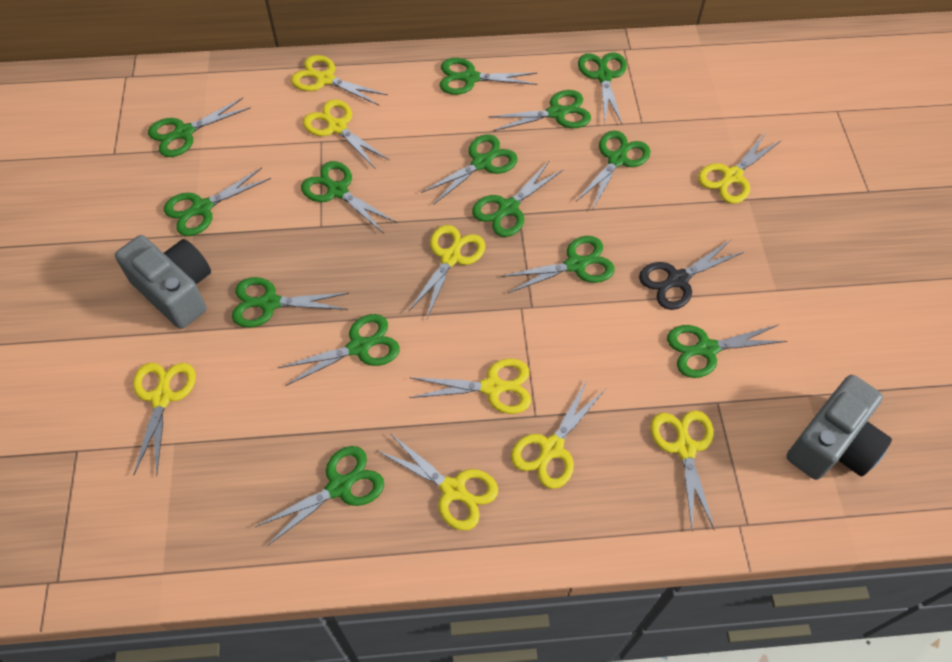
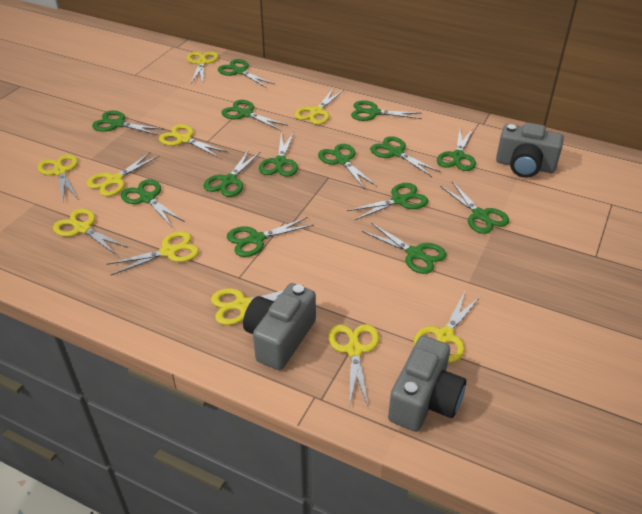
black scissors: 1 -> 0
grey camera: 2 -> 3
yellow scissors: 9 -> 10

